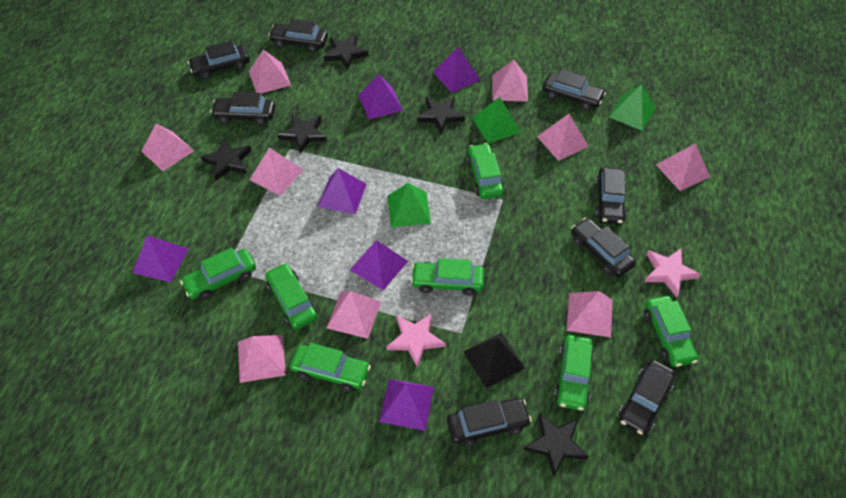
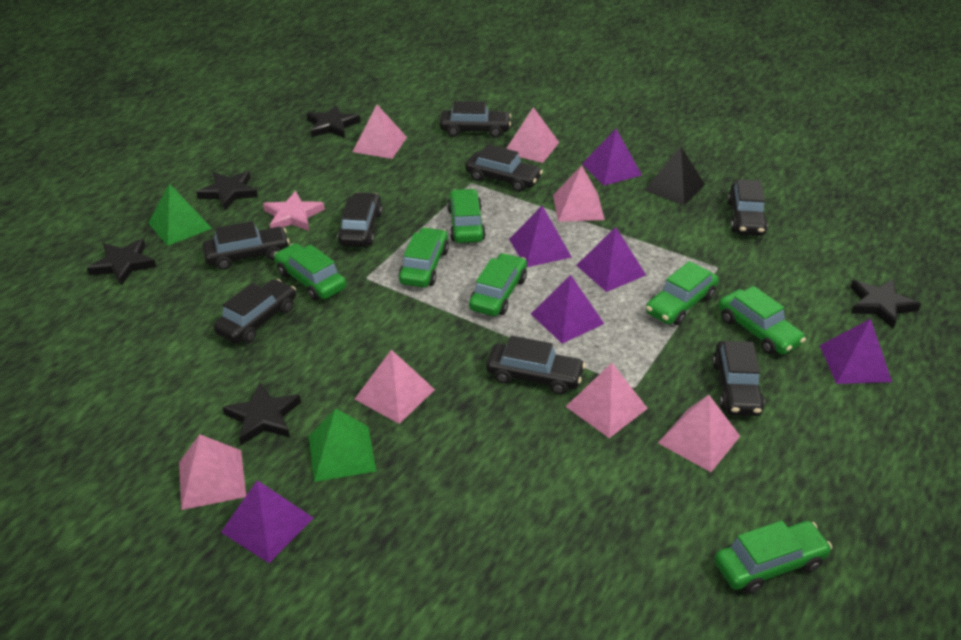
green pyramid: 3 -> 2
pink pyramid: 9 -> 7
pink star: 2 -> 1

